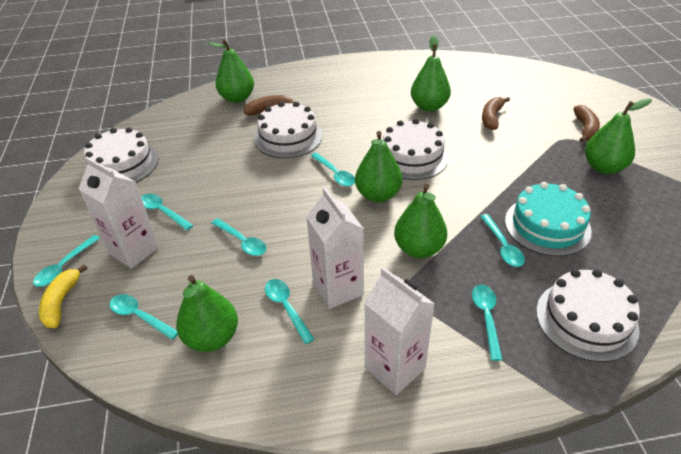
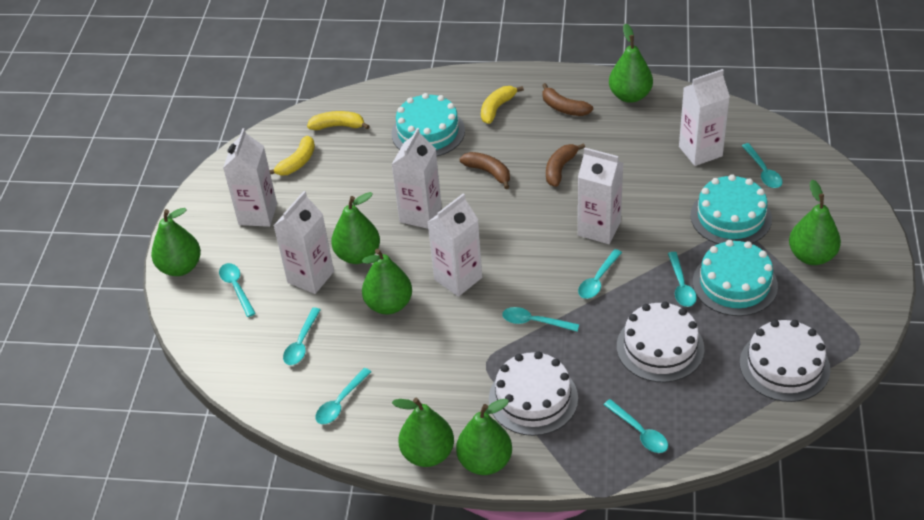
green pear: 6 -> 7
turquoise cake: 1 -> 3
white cake: 4 -> 3
white carton: 3 -> 6
yellow banana: 1 -> 3

